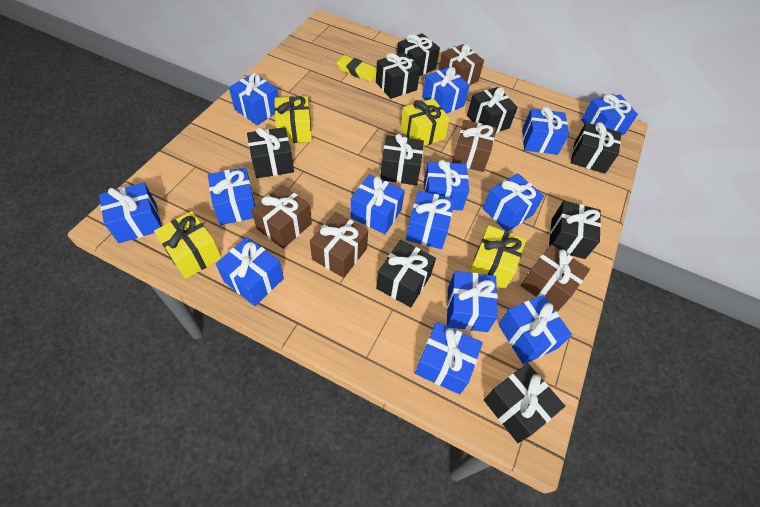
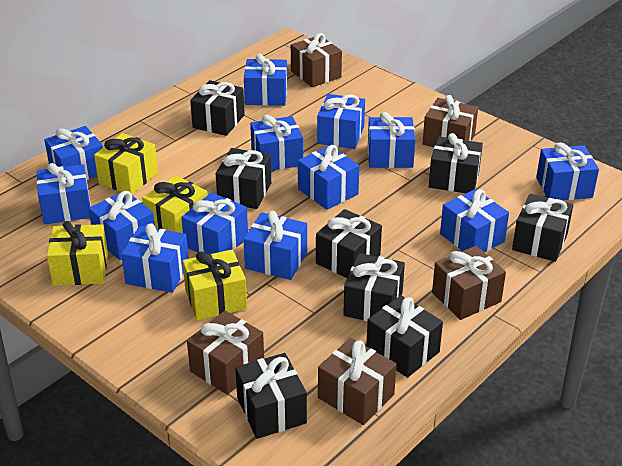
black gift: 9 -> 8
blue gift: 14 -> 13
yellow eraser: 1 -> 0

